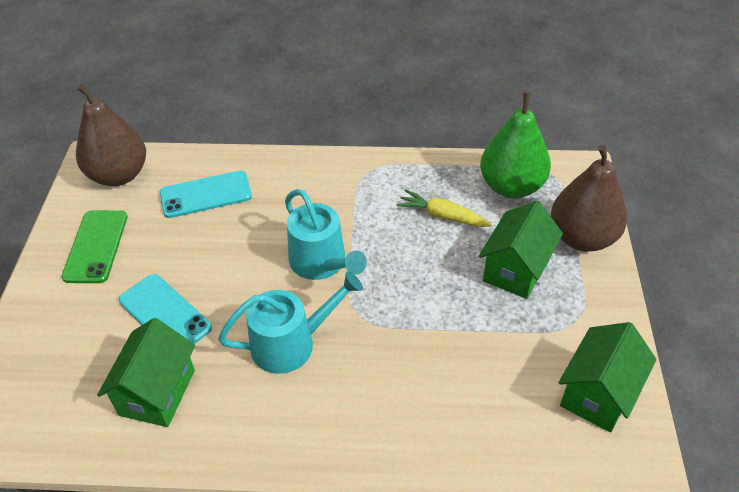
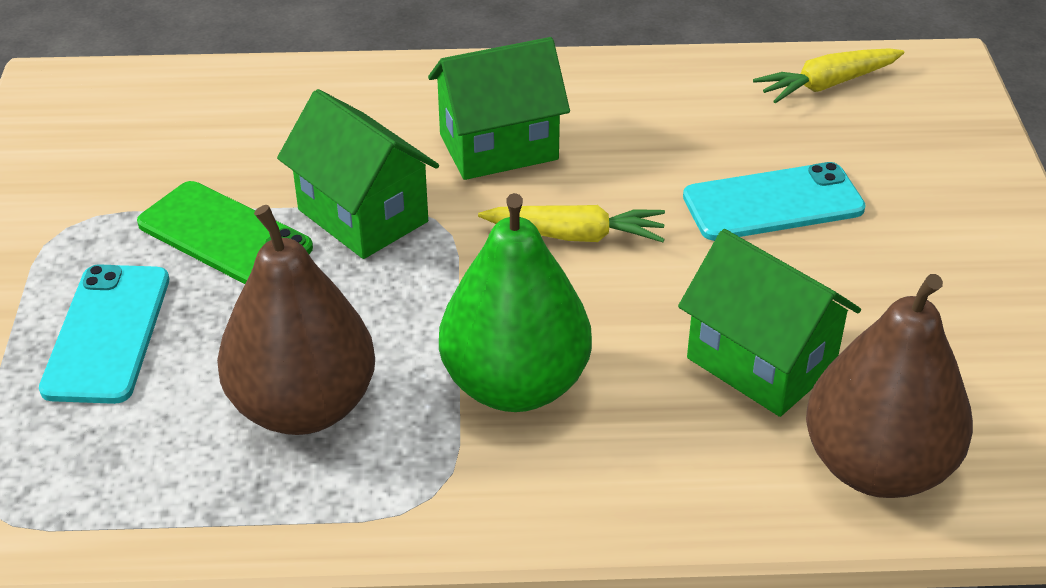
turquoise watering can: 2 -> 0
yellow carrot: 1 -> 2

